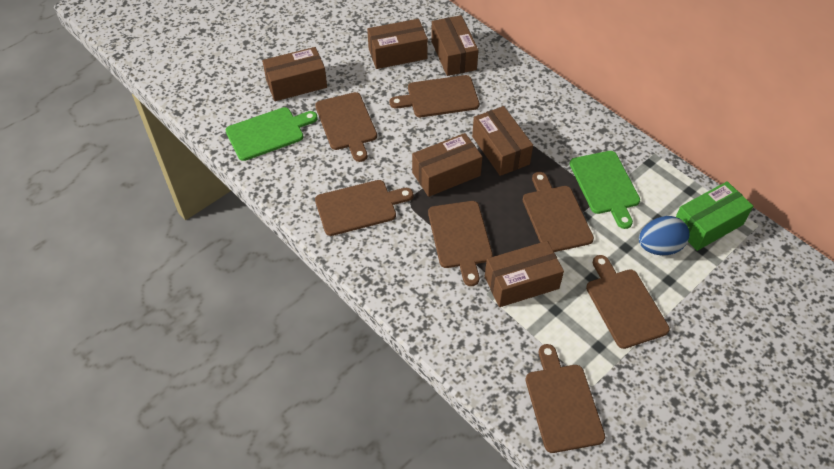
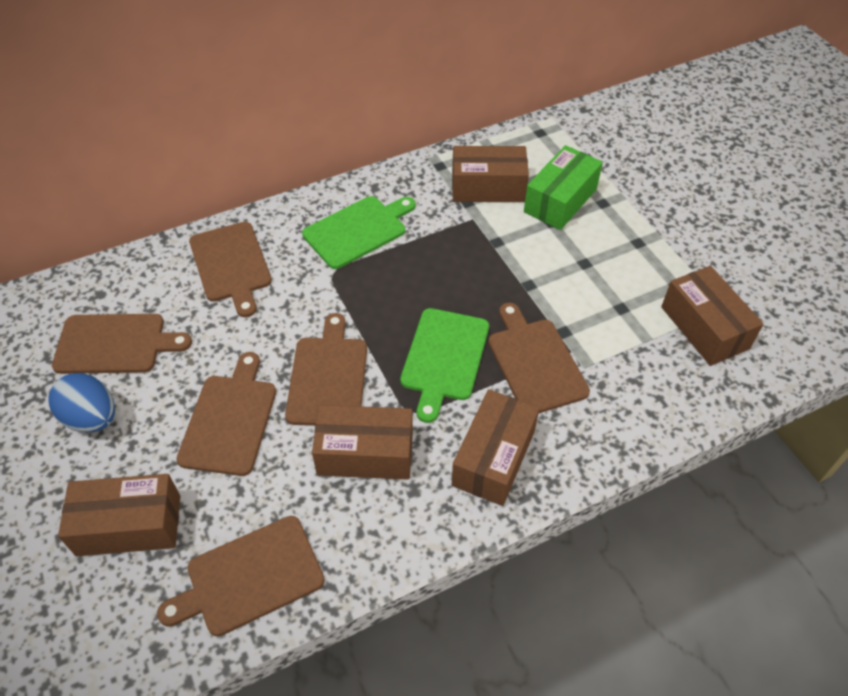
brown box: 6 -> 5
brown cutting board: 7 -> 6

